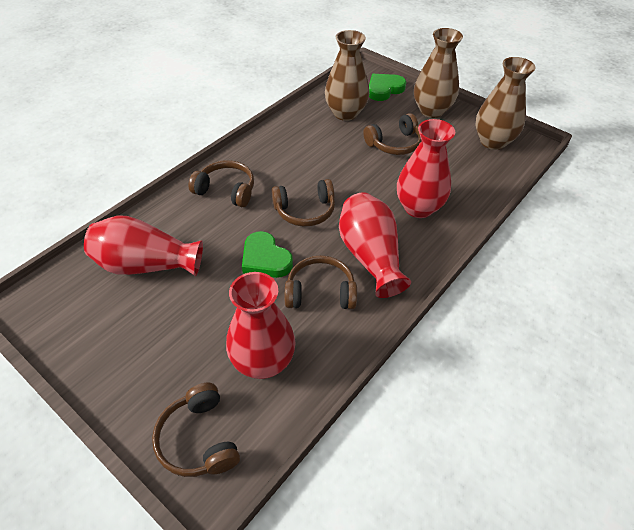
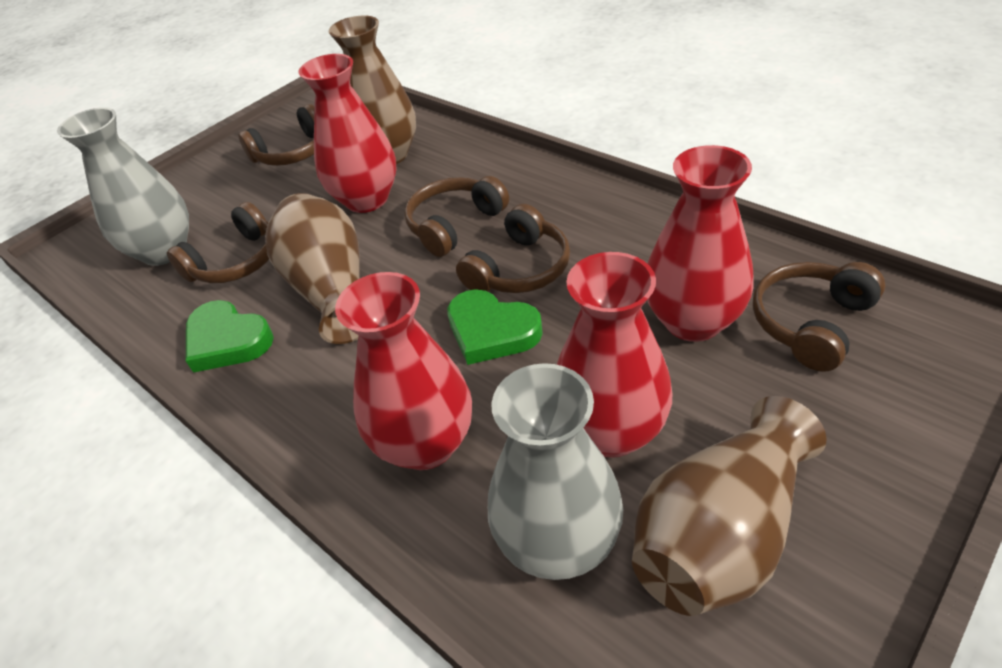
grey vase: 0 -> 2

